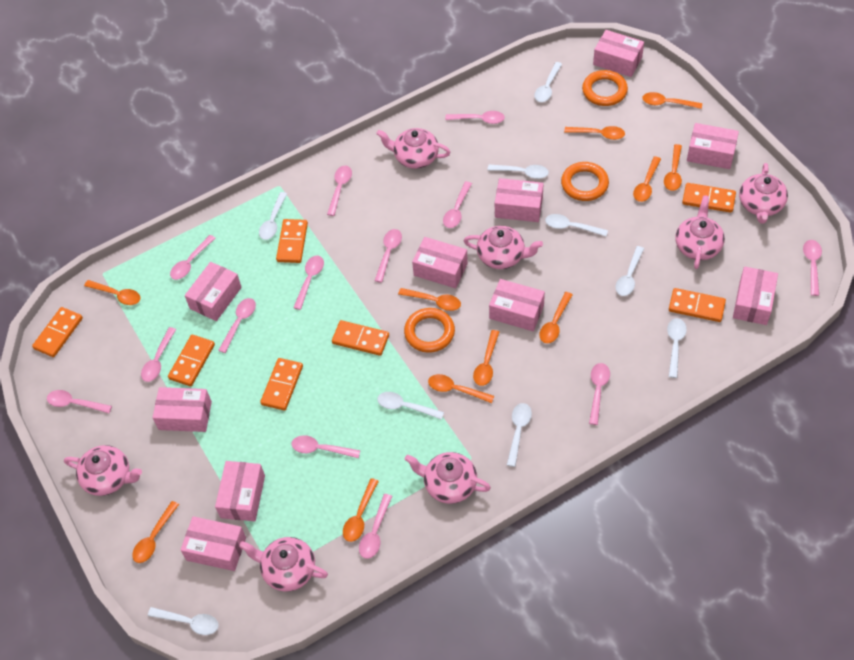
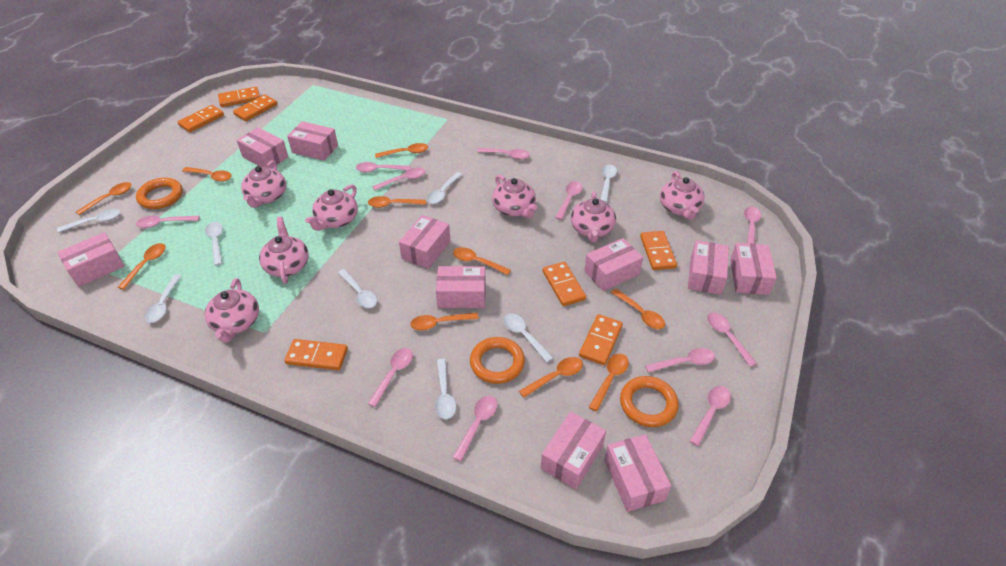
orange spoon: 11 -> 10
pink spoon: 13 -> 11
white spoon: 9 -> 8

